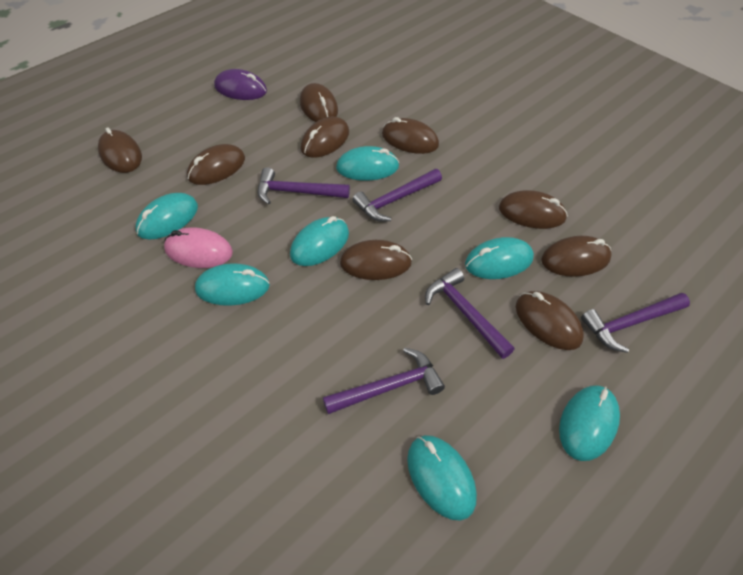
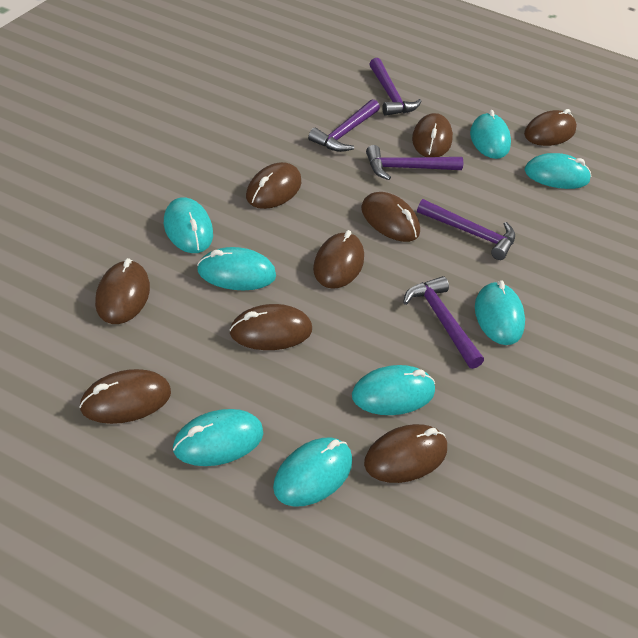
pink mouse: 1 -> 0
purple mouse: 1 -> 0
turquoise mouse: 7 -> 8

